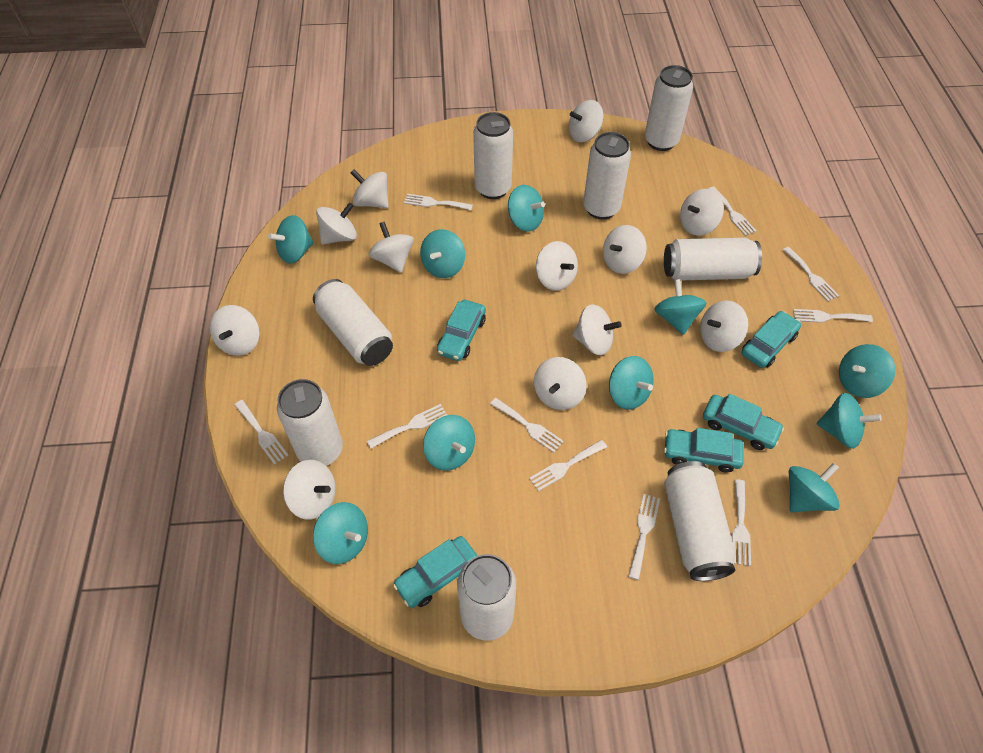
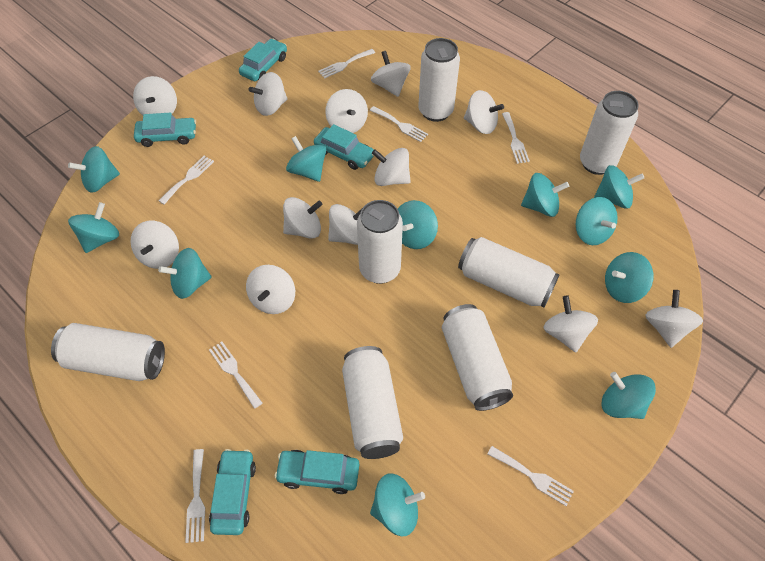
turquoise spinning top: 10 -> 11
white can: 8 -> 7
white fork: 10 -> 7

